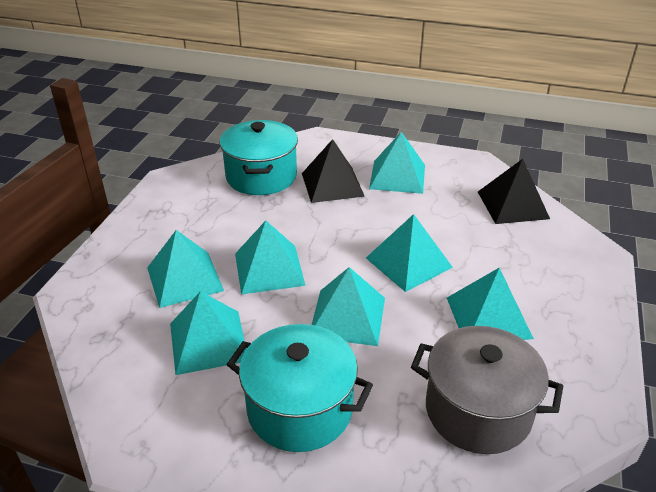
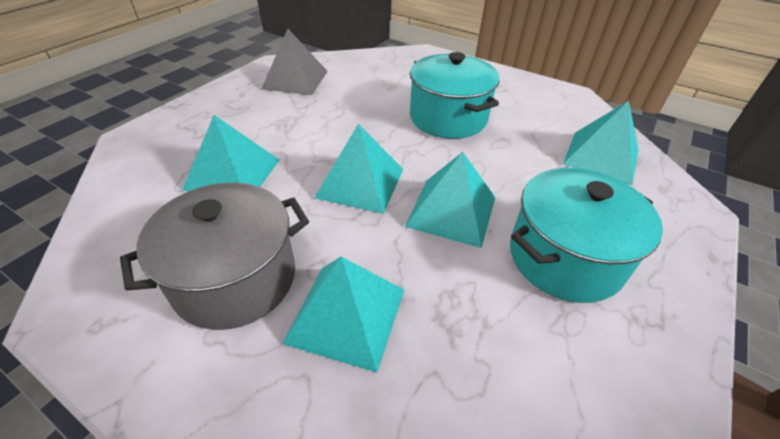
black pyramid: 2 -> 0
grey pyramid: 0 -> 1
turquoise pyramid: 7 -> 5

